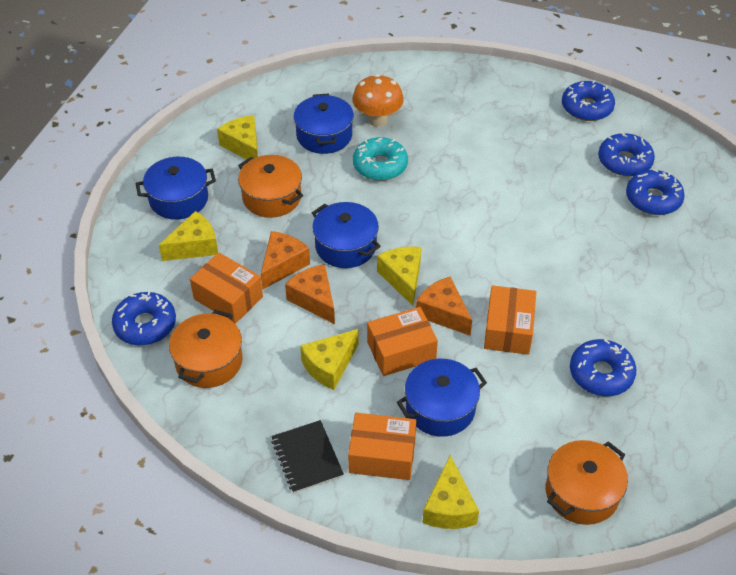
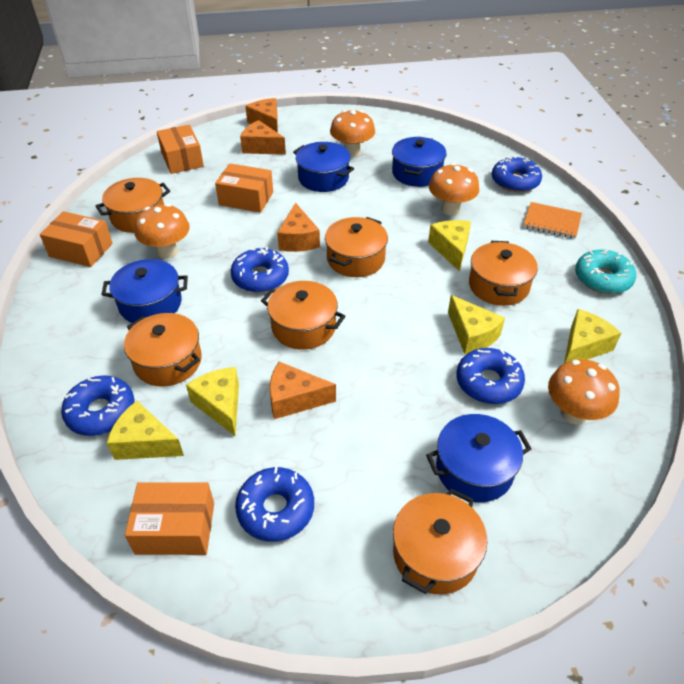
black notebook: 1 -> 0
orange cheese: 3 -> 4
orange mushroom: 1 -> 4
orange notebook: 0 -> 1
orange pot: 3 -> 6

